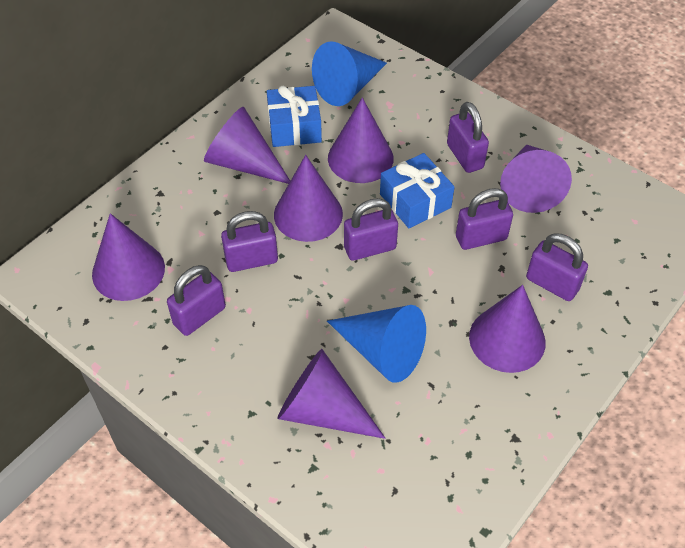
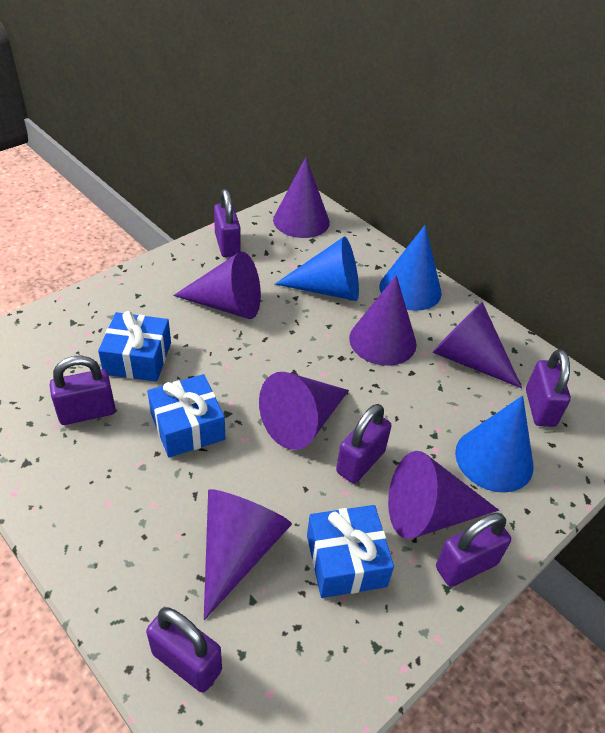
blue cone: 2 -> 3
blue gift: 2 -> 3

